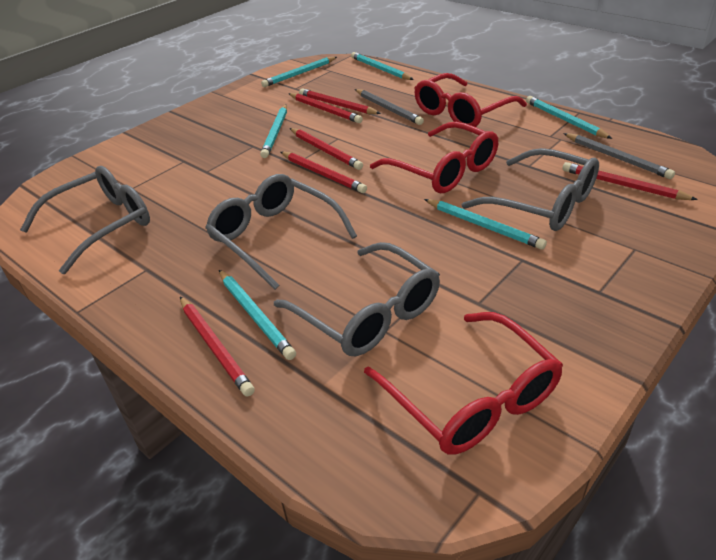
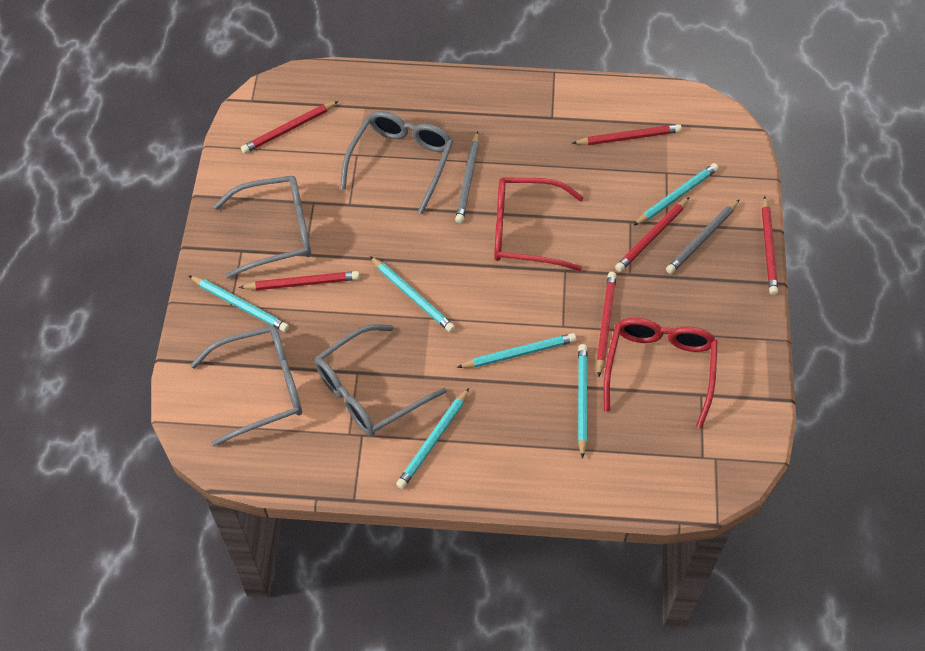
red glasses: 3 -> 2

